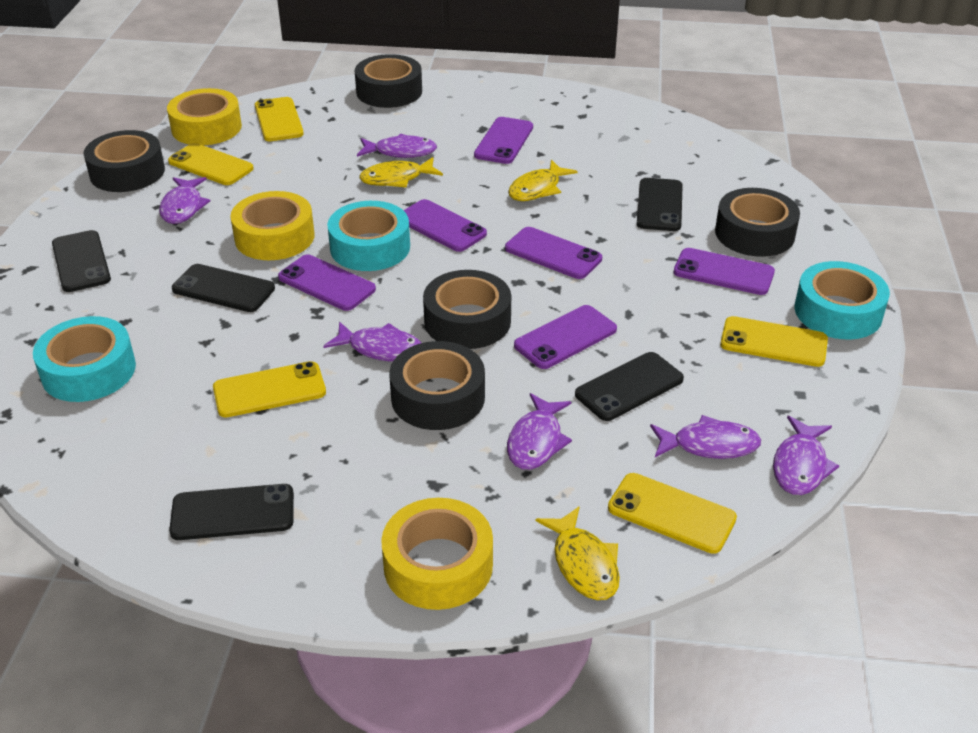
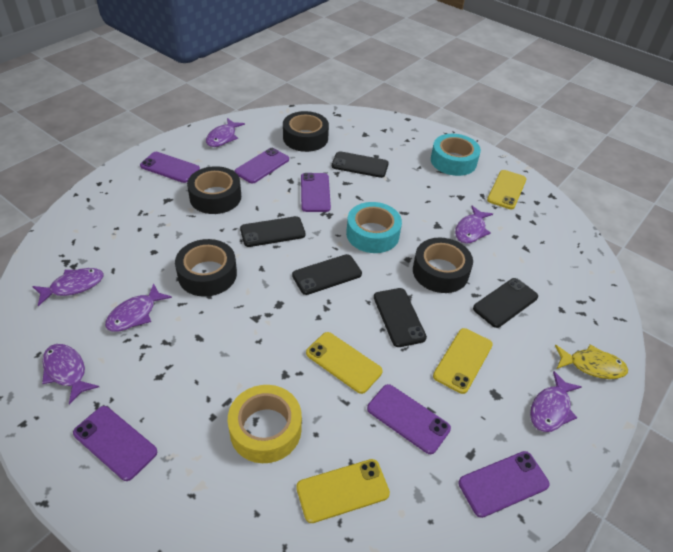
black tape: 5 -> 4
turquoise tape: 3 -> 2
yellow fish: 3 -> 1
yellow phone: 5 -> 4
yellow tape: 3 -> 1

